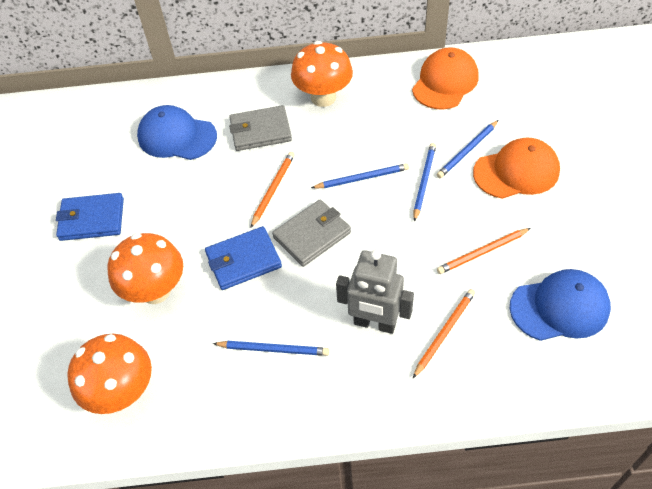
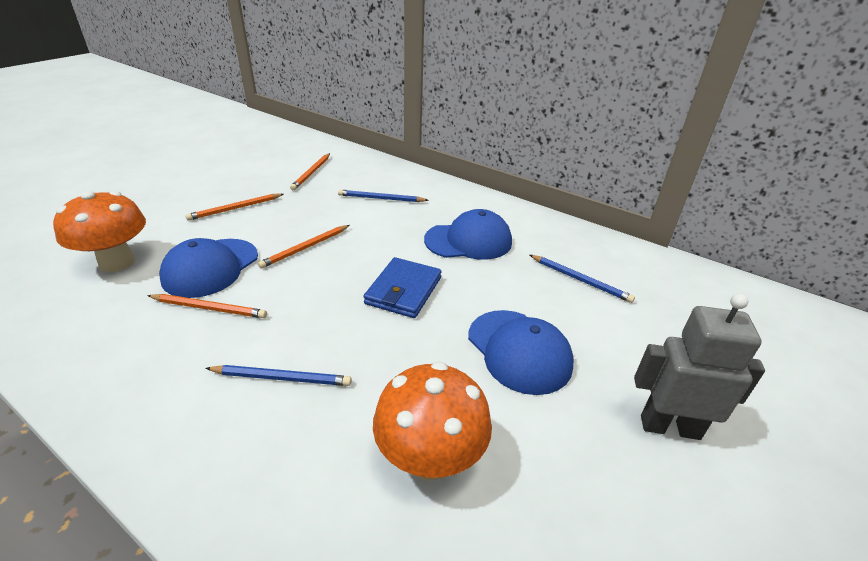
blue cap: 2 -> 3
blue pencil: 4 -> 3
blue wallet: 2 -> 1
grey wallet: 2 -> 0
orange cap: 2 -> 0
orange mushroom: 3 -> 2
orange pencil: 3 -> 4

